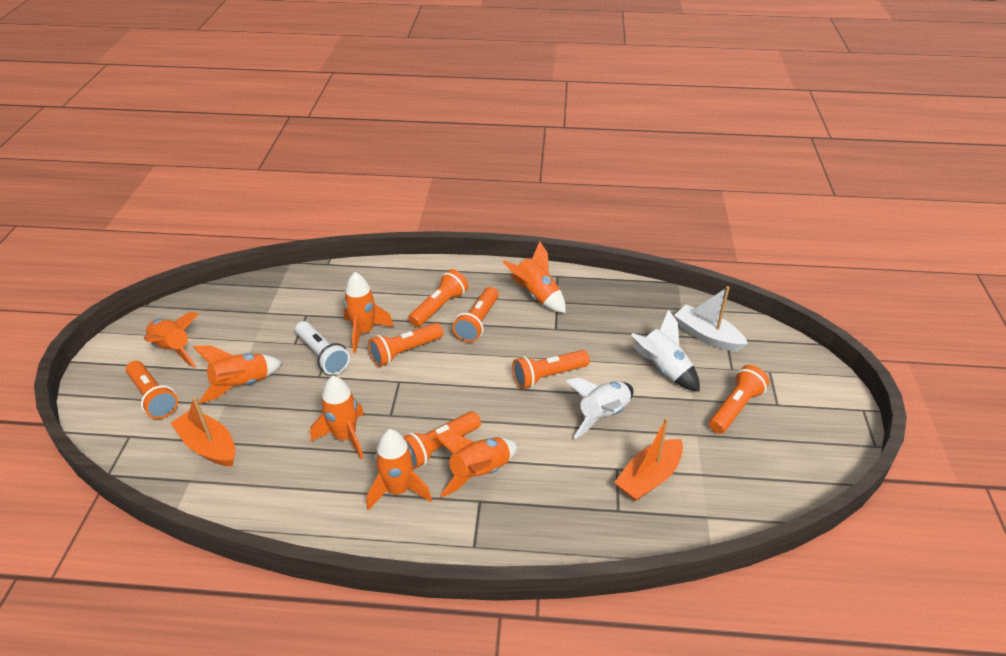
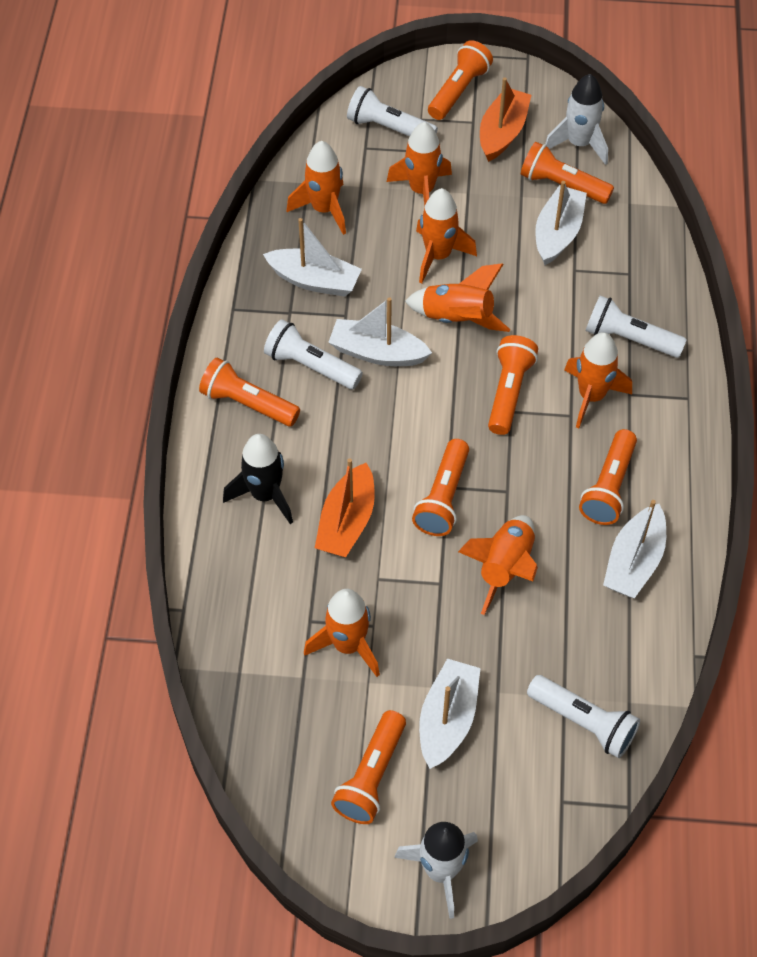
black rocket: 0 -> 1
white boat: 1 -> 5
white flashlight: 1 -> 4

